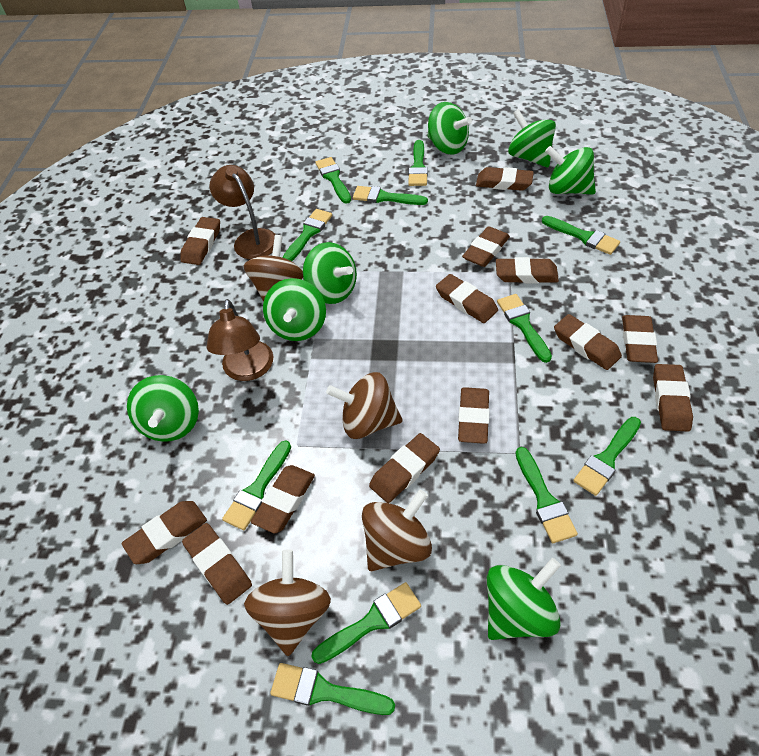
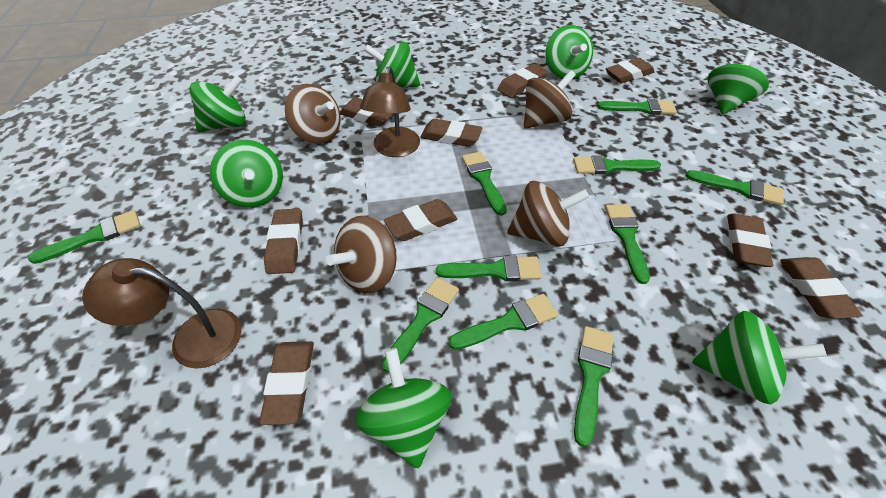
brown eraser: 13 -> 9
green brush: 11 -> 10

